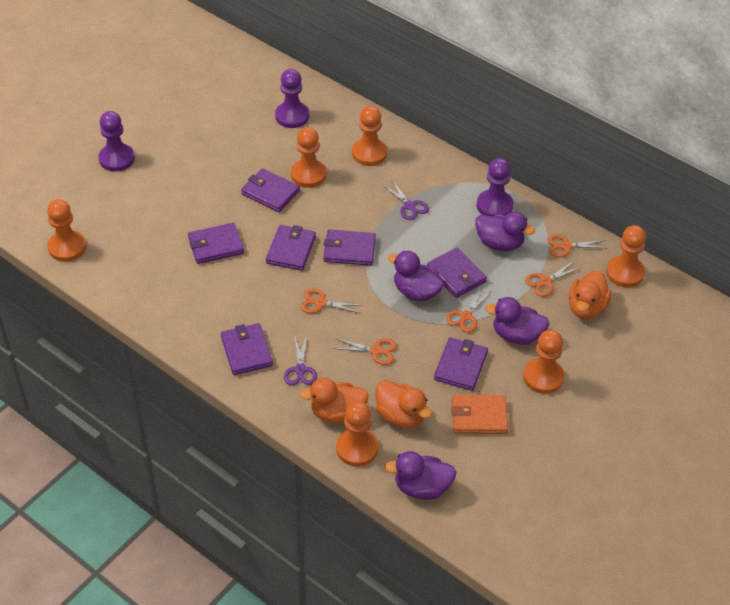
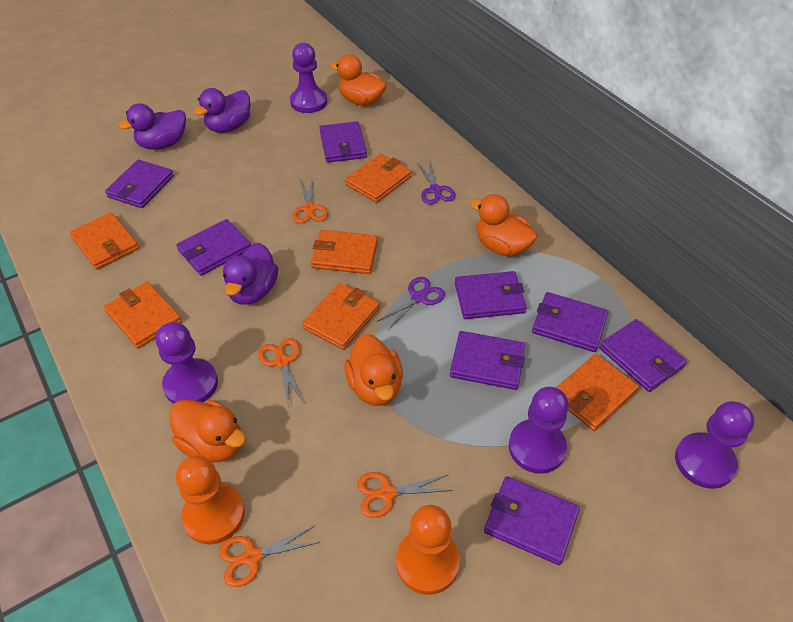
orange duck: 3 -> 4
orange pawn: 6 -> 2
orange scissors: 5 -> 4
orange wallet: 1 -> 6
purple duck: 4 -> 3
purple pawn: 3 -> 4
purple wallet: 7 -> 8

